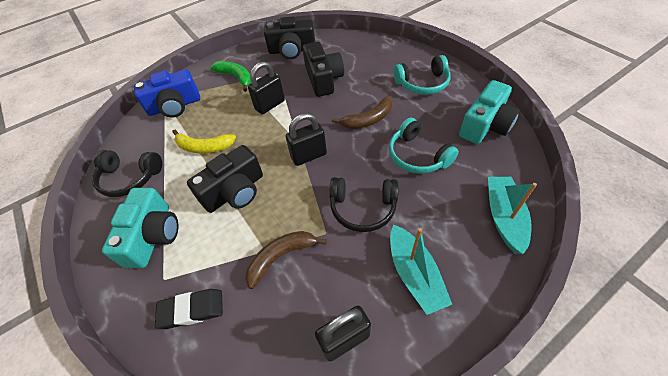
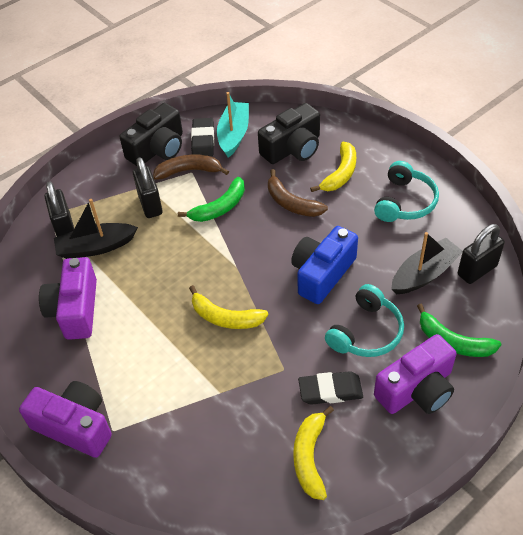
black boat: 0 -> 2
black camera: 3 -> 2
black eraser: 1 -> 2
black headphones: 2 -> 0
green banana: 1 -> 2
purple camera: 0 -> 3
turquoise boat: 2 -> 1
turquoise camera: 2 -> 0
yellow banana: 1 -> 3

